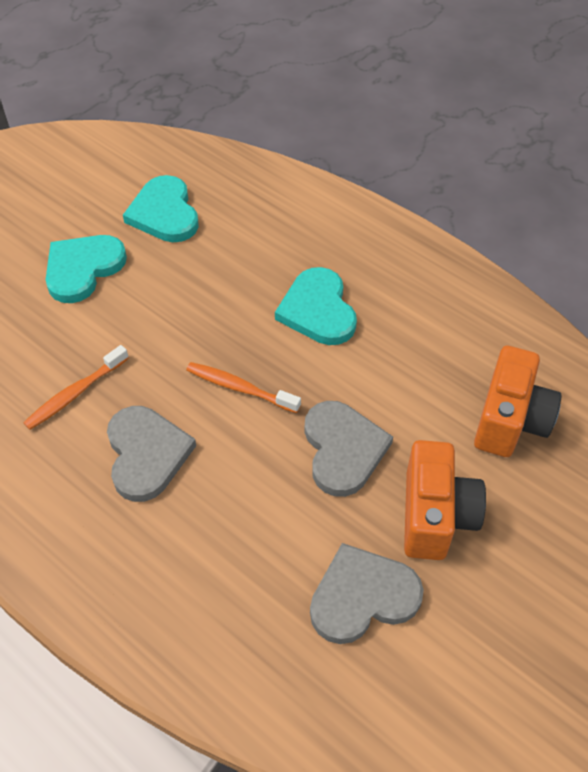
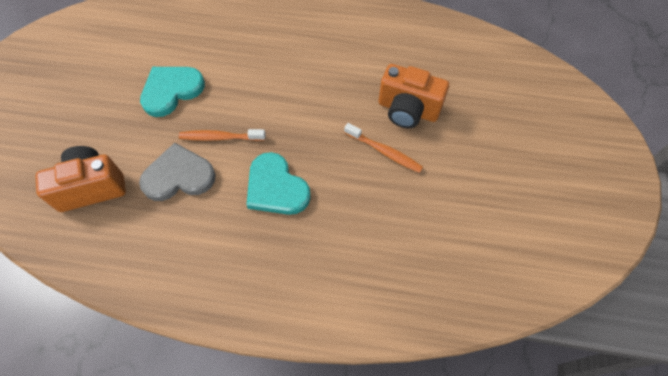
grey heart: 3 -> 1
turquoise heart: 3 -> 2

